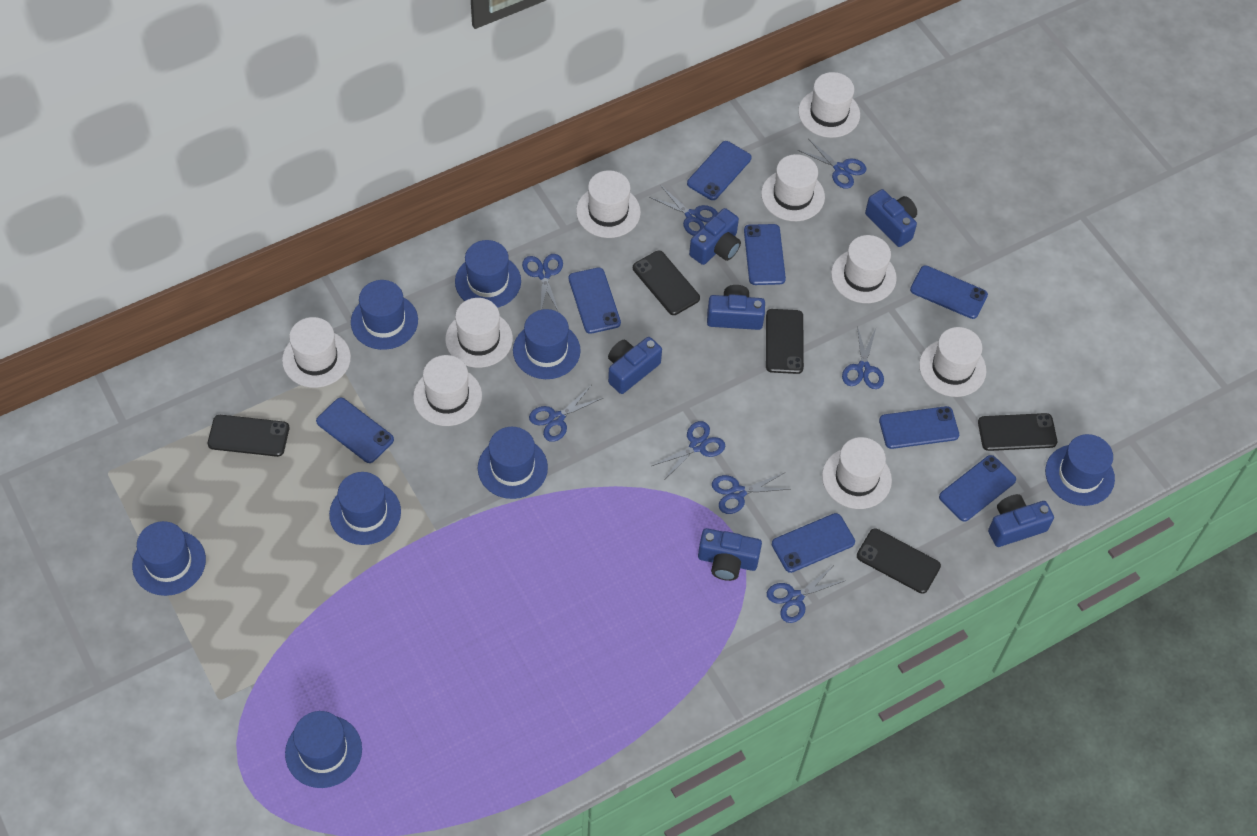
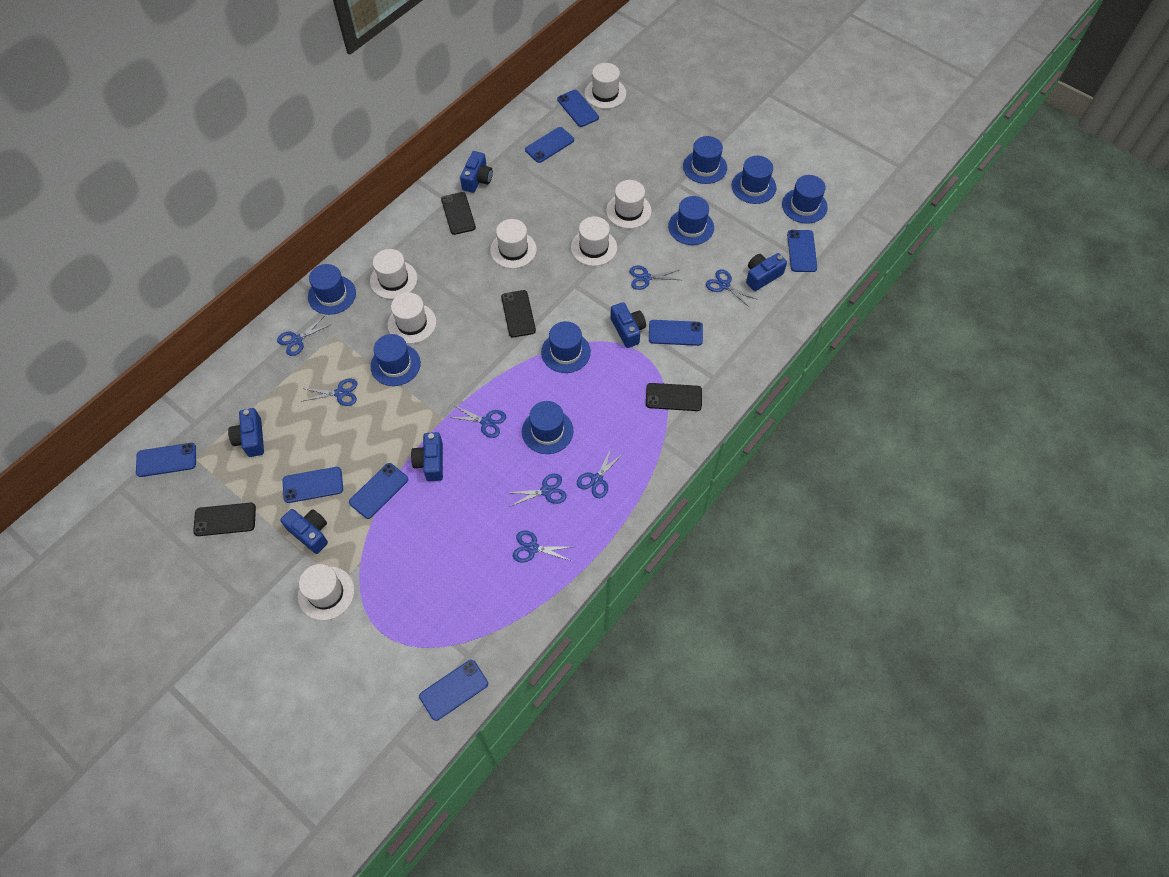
black phone: 5 -> 4
white hat: 9 -> 7

